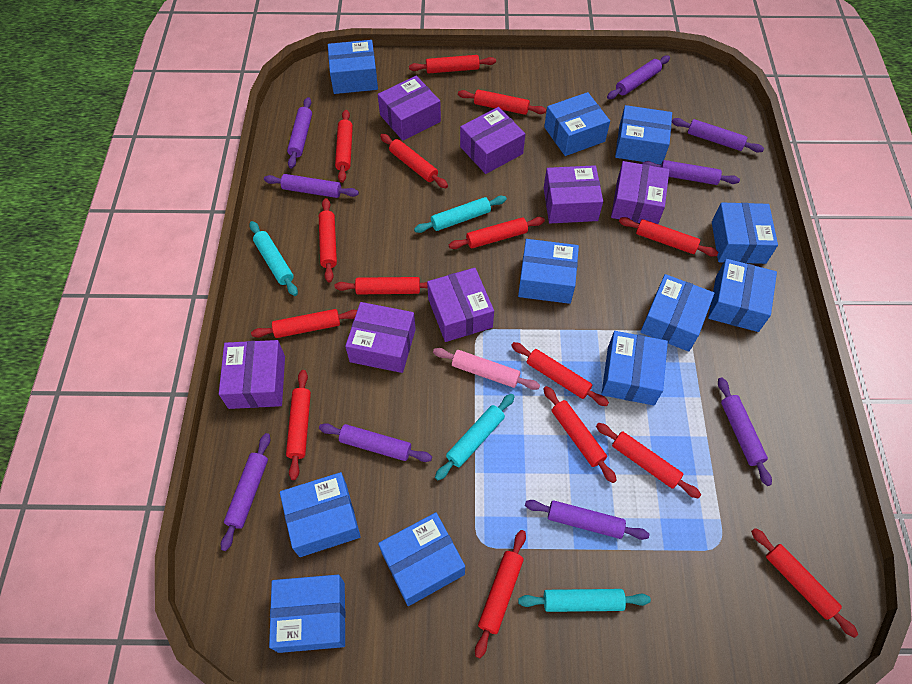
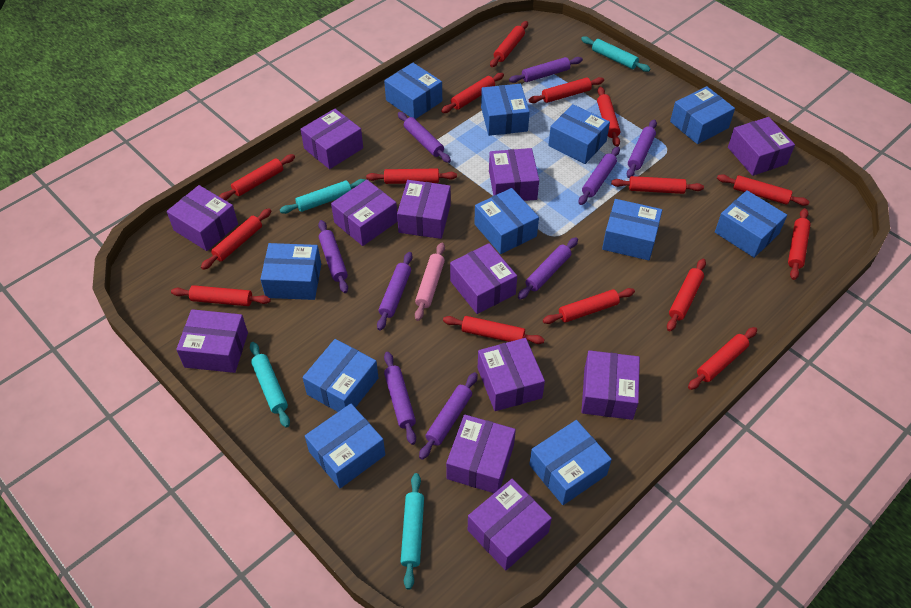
purple box: 7 -> 12

